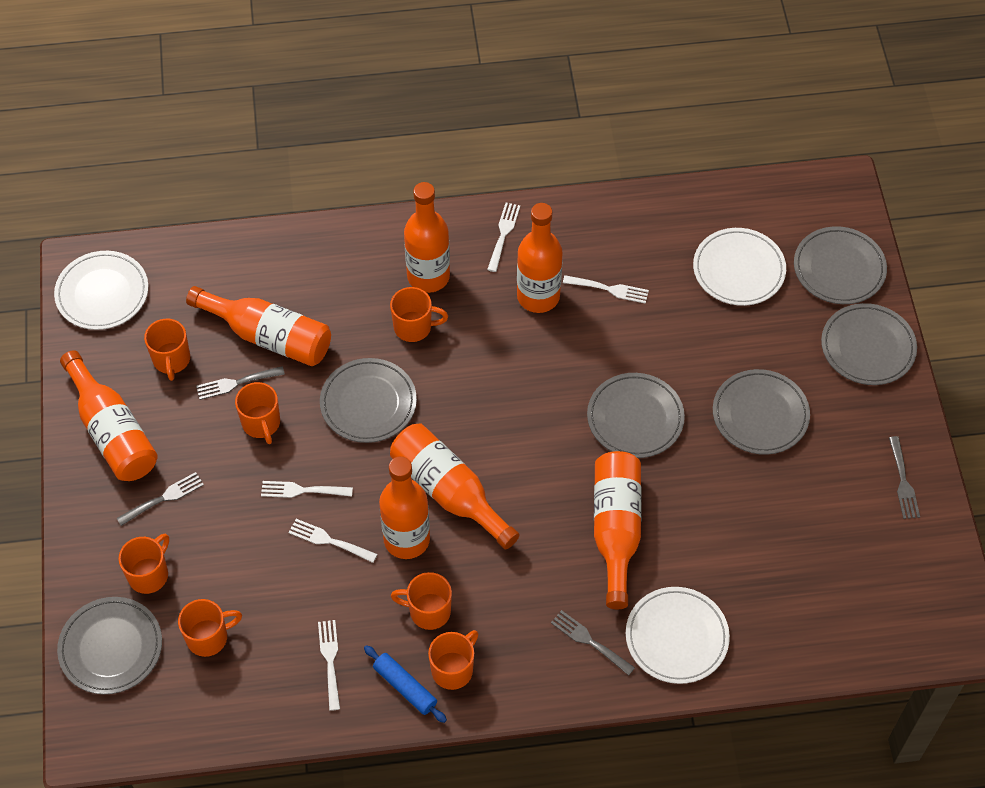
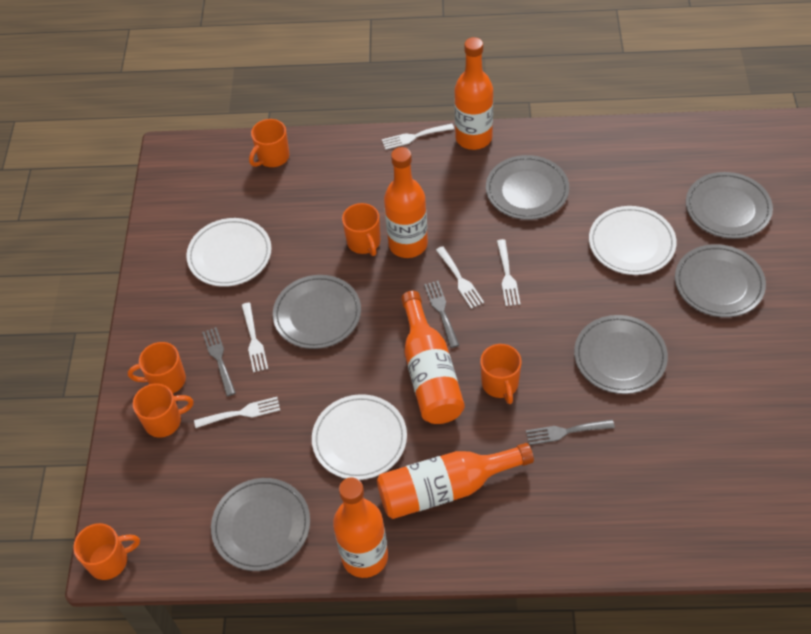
blue rolling pin: 1 -> 0
grey fork: 4 -> 3
orange bottle: 7 -> 5
orange mug: 7 -> 6

